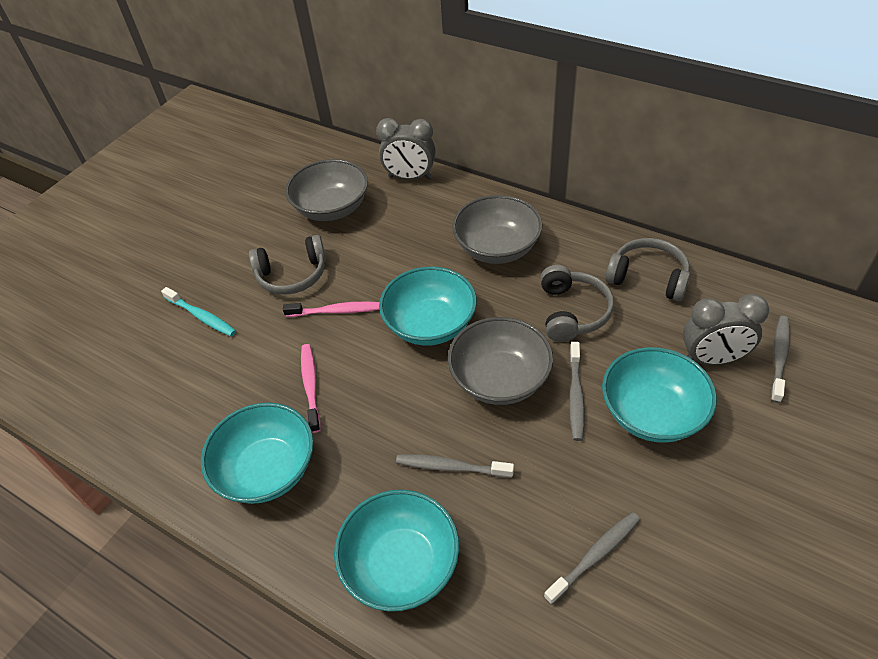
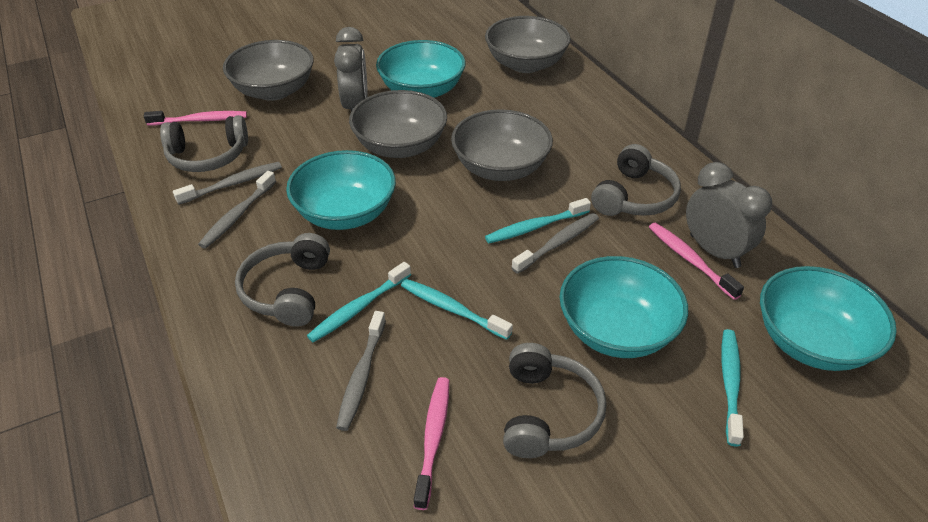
grey bowl: 3 -> 4
grey headphones: 3 -> 4
pink toothbrush: 2 -> 3
turquoise toothbrush: 1 -> 4

